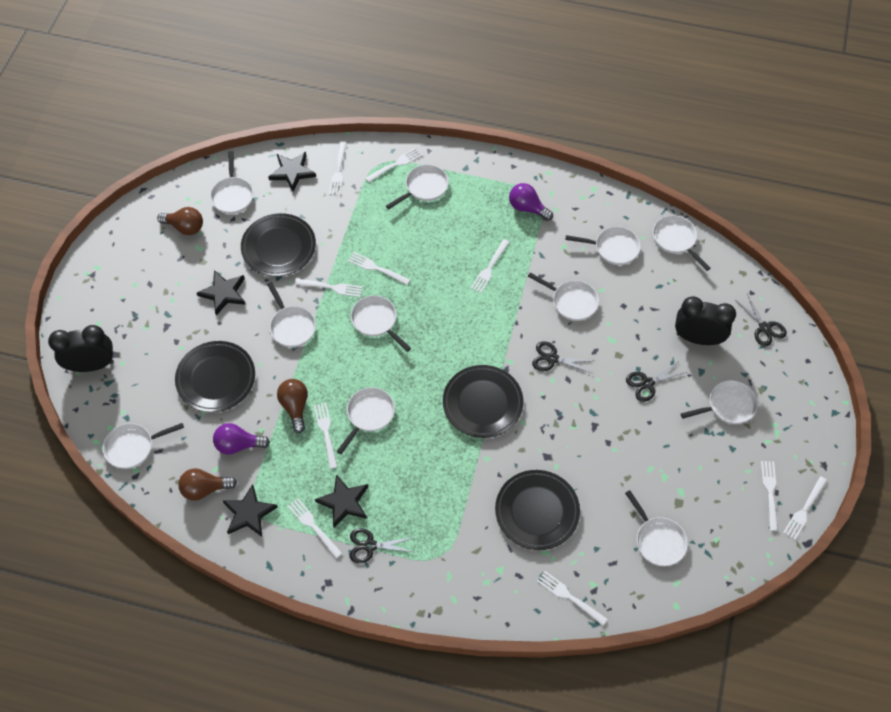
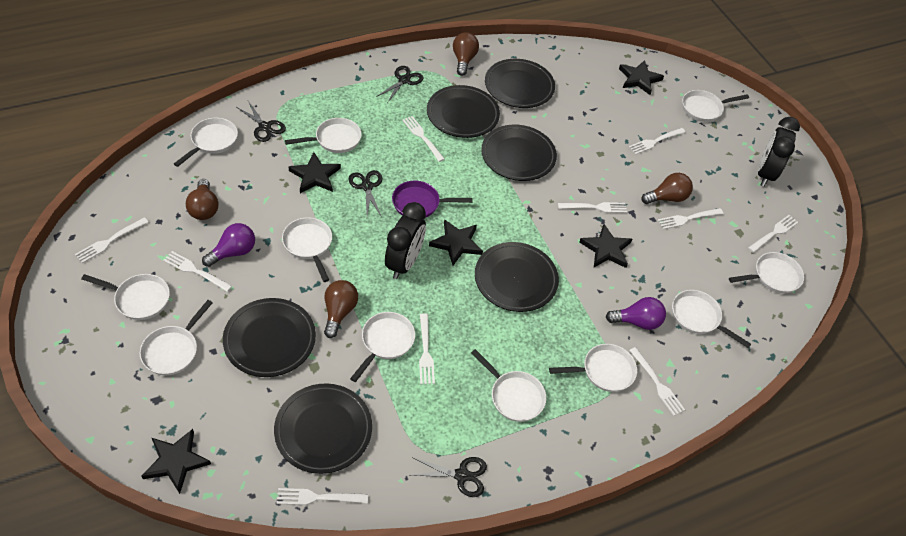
black plate: 4 -> 6
black star: 4 -> 5
brown light bulb: 3 -> 4
purple pan: 0 -> 1

